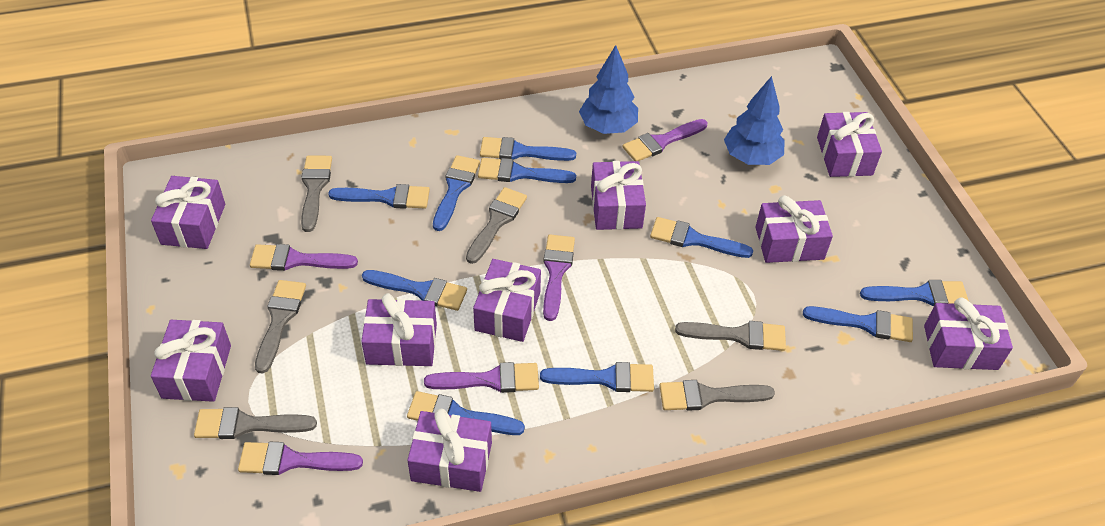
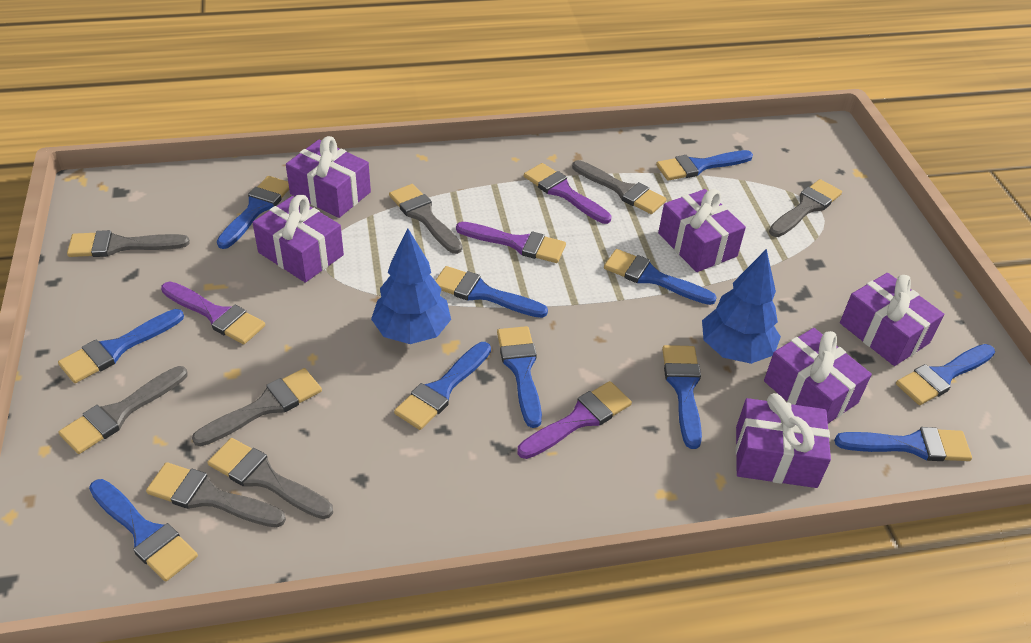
blue brush: 10 -> 11
grey brush: 6 -> 8
purple brush: 5 -> 4
purple gift: 9 -> 6

